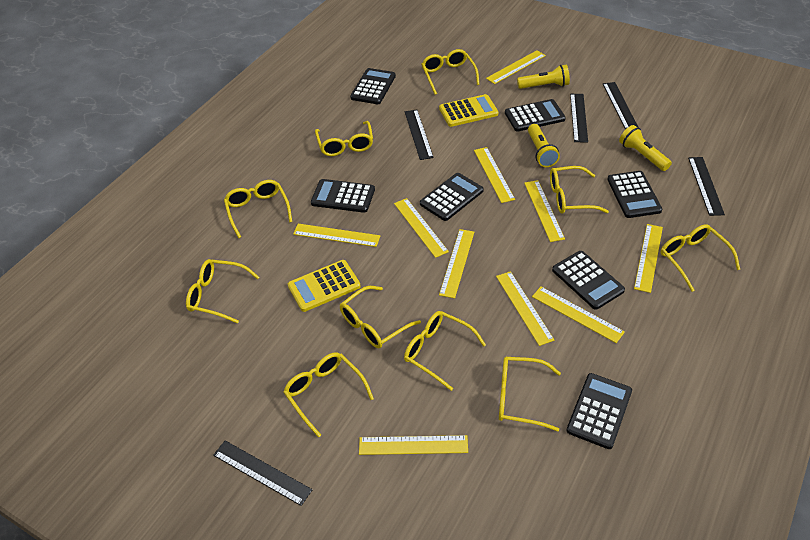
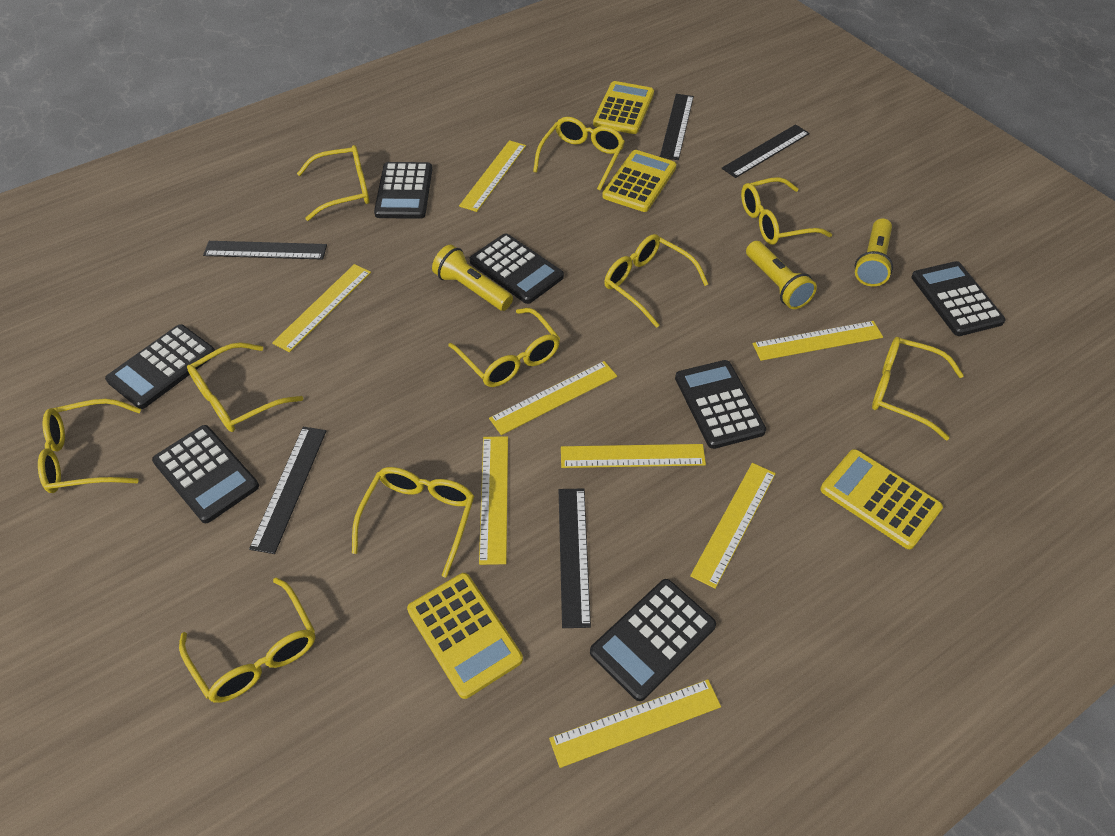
yellow calculator: 2 -> 4
yellow ruler: 10 -> 8

